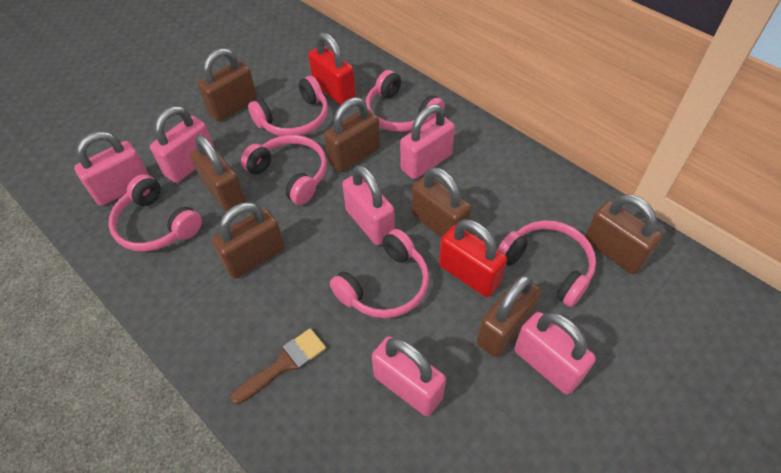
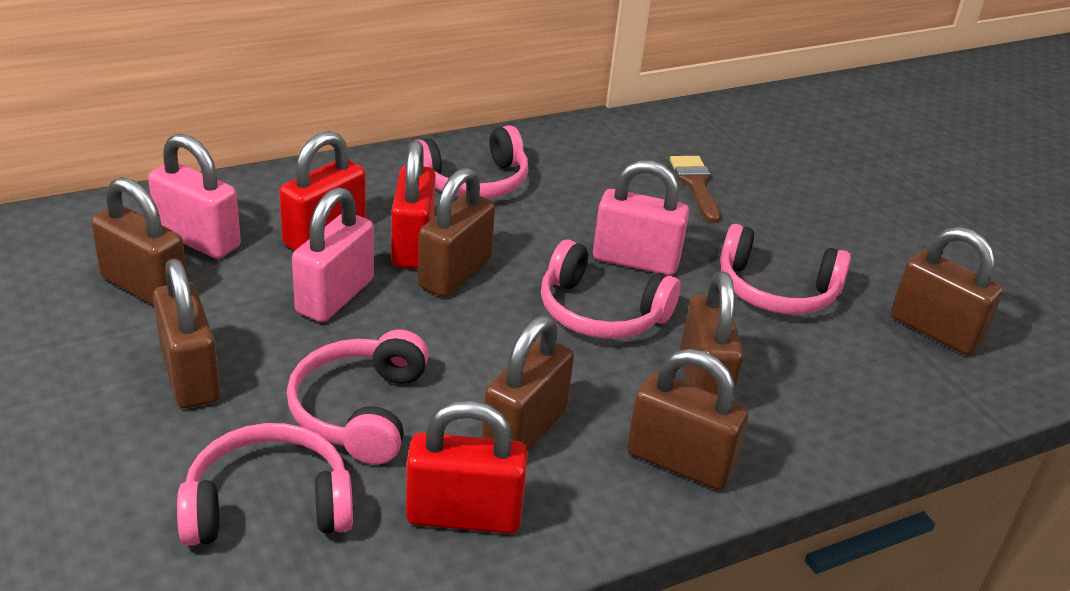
pink headphones: 6 -> 5
pink padlock: 6 -> 3
red padlock: 2 -> 3

